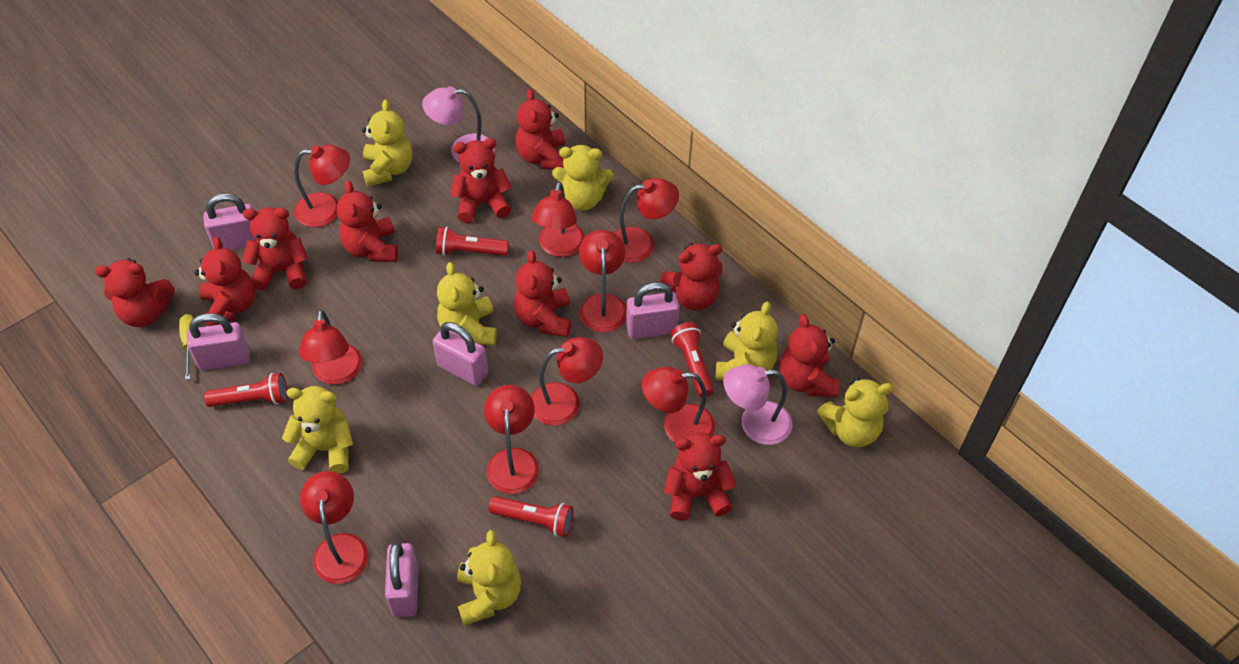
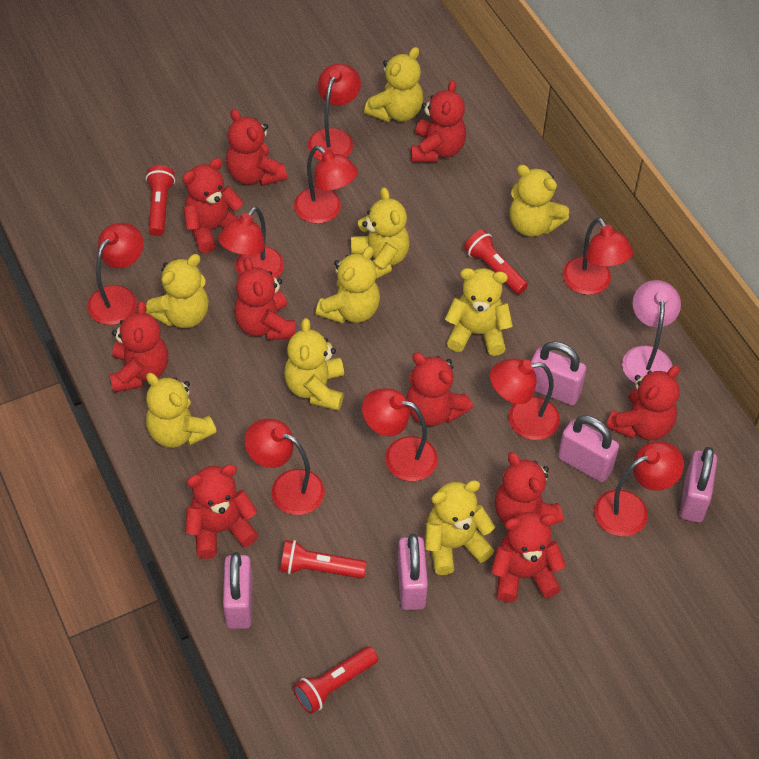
pink lamp: 2 -> 1
yellow screwdriver: 1 -> 0
yellow teddy bear: 7 -> 9

